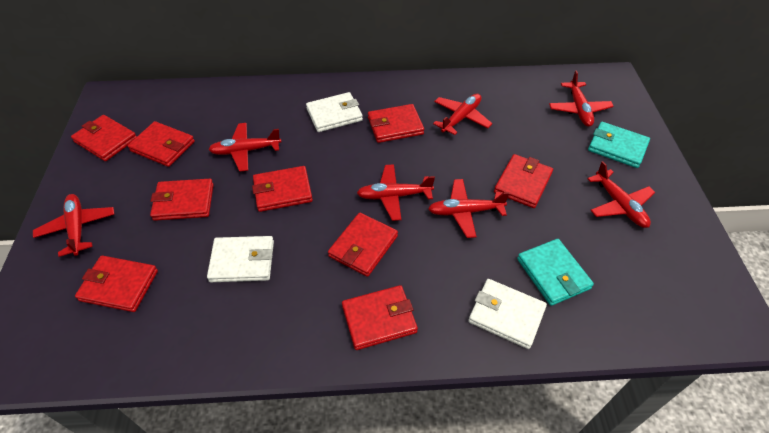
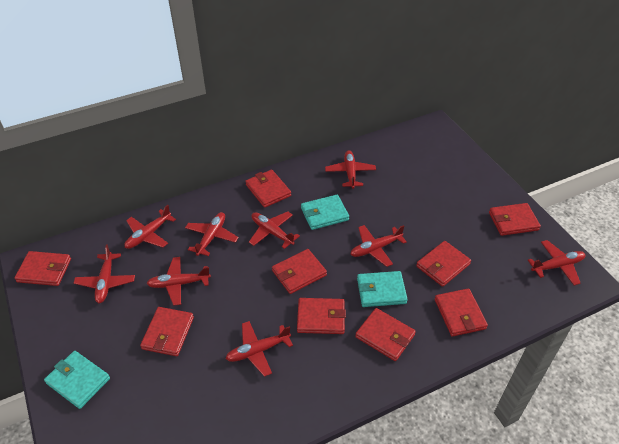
red plane: 7 -> 9
turquoise wallet: 2 -> 3
white wallet: 3 -> 0

